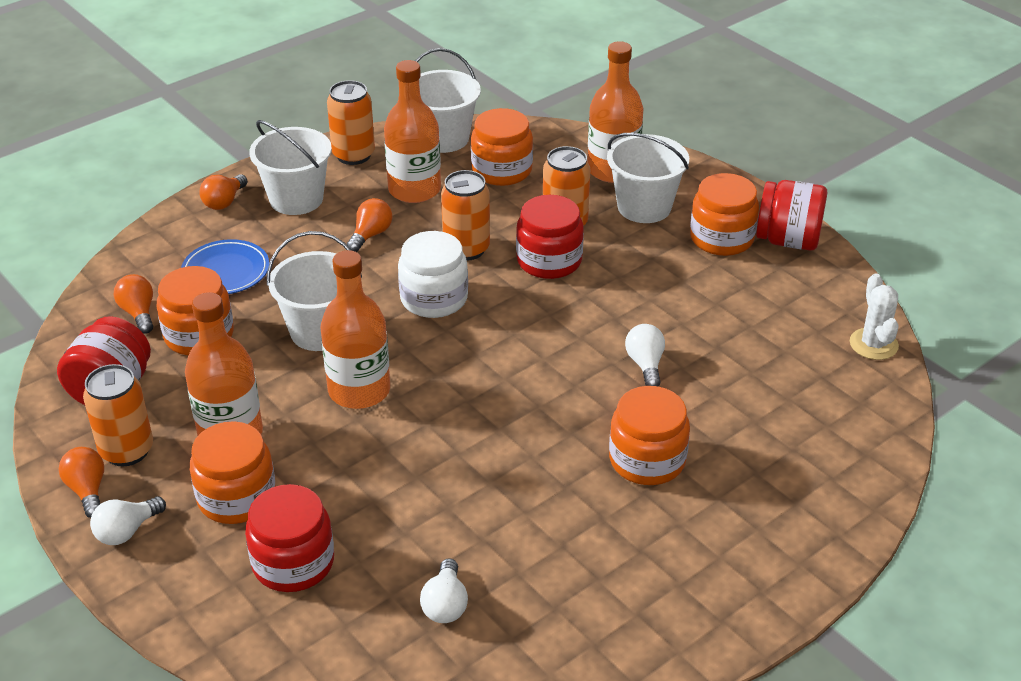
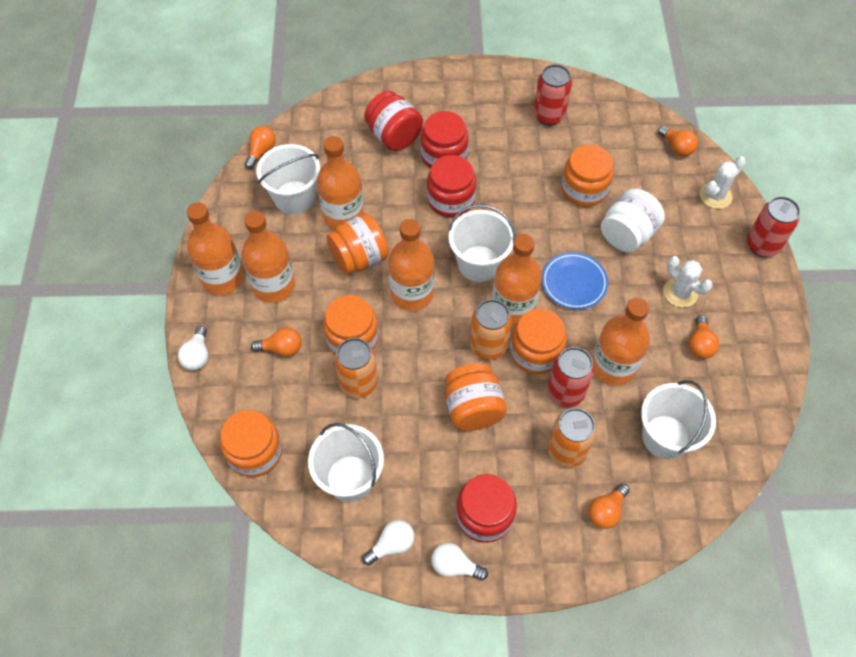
orange bottle: 4 -> 6
orange can: 4 -> 3
orange jar: 5 -> 6
orange light bulb: 4 -> 5
red can: 0 -> 3
white cactus: 1 -> 2

